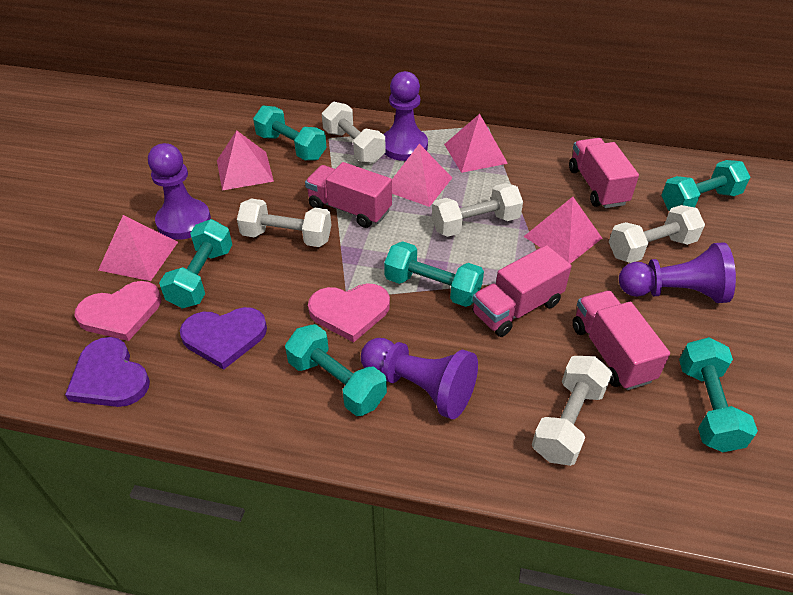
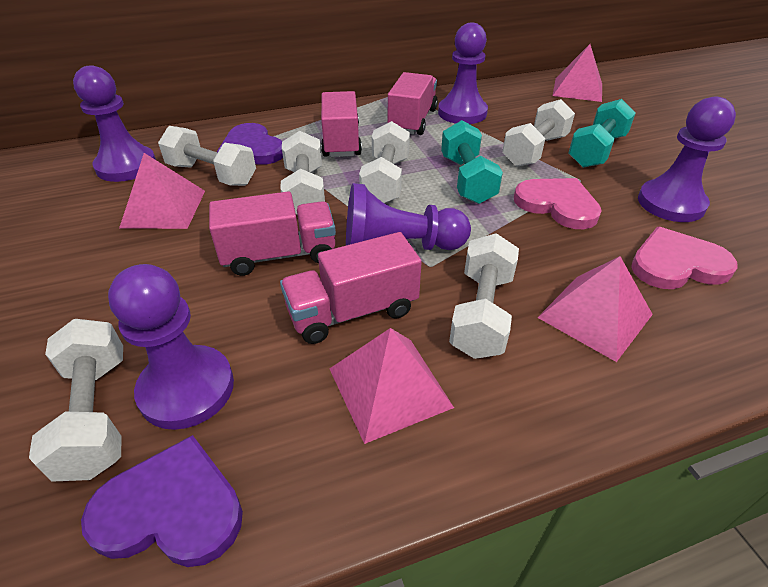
pink pyramid: 5 -> 4
purple pawn: 4 -> 5
turquoise dumbbell: 6 -> 2
white dumbbell: 5 -> 6

